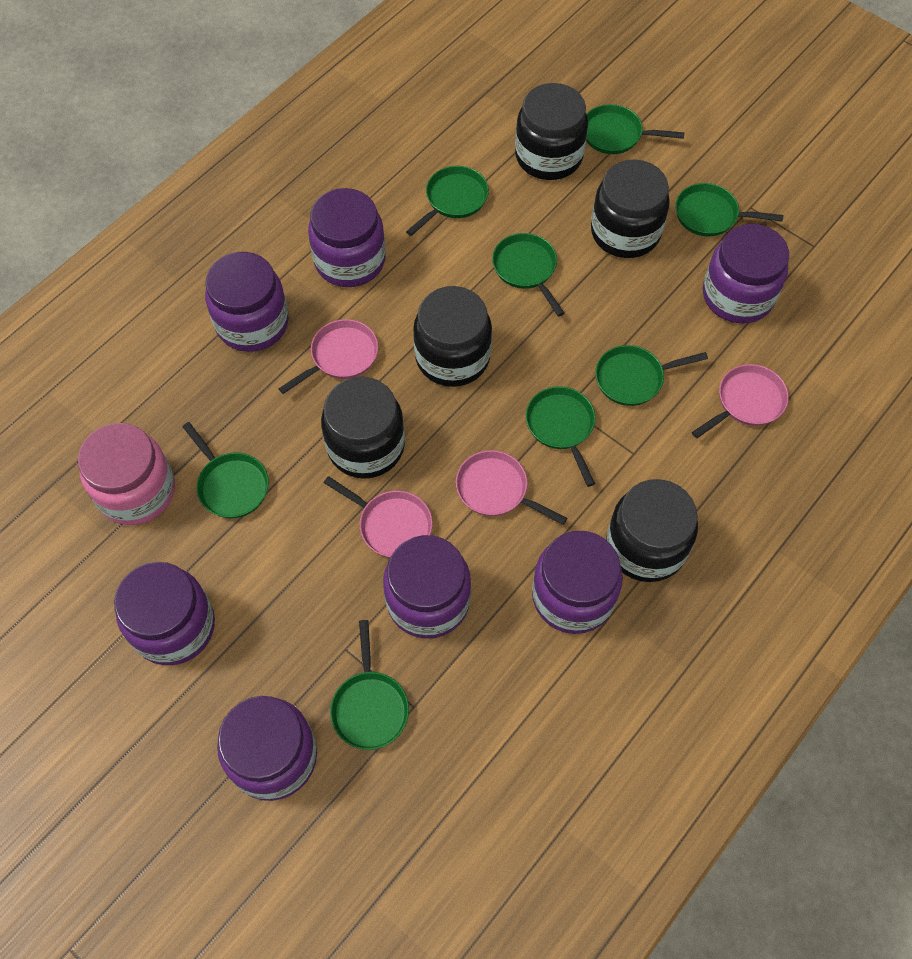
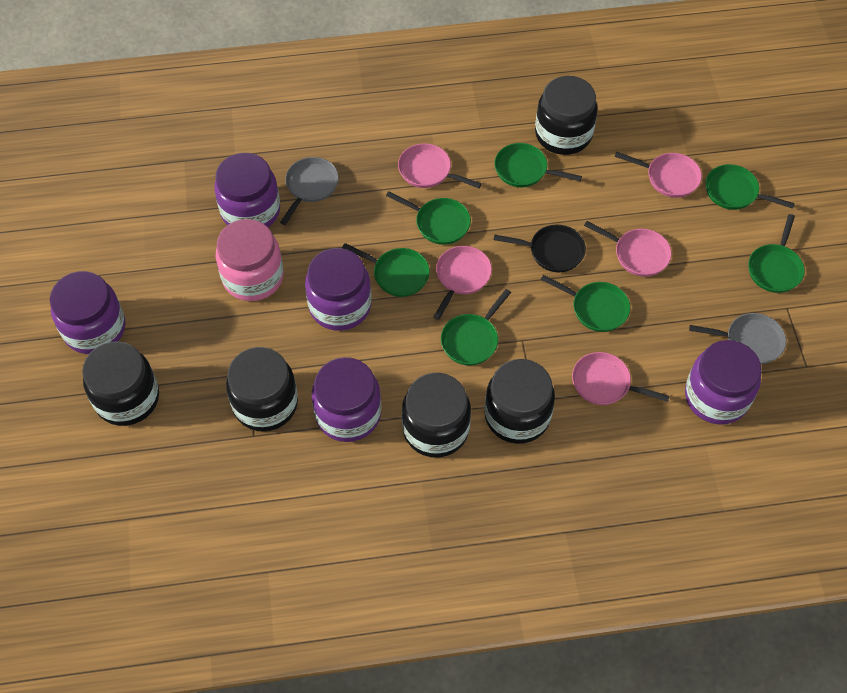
black pan: 0 -> 1
green pan: 8 -> 7
grey pan: 0 -> 2
pink pan: 4 -> 5
purple jar: 7 -> 5

